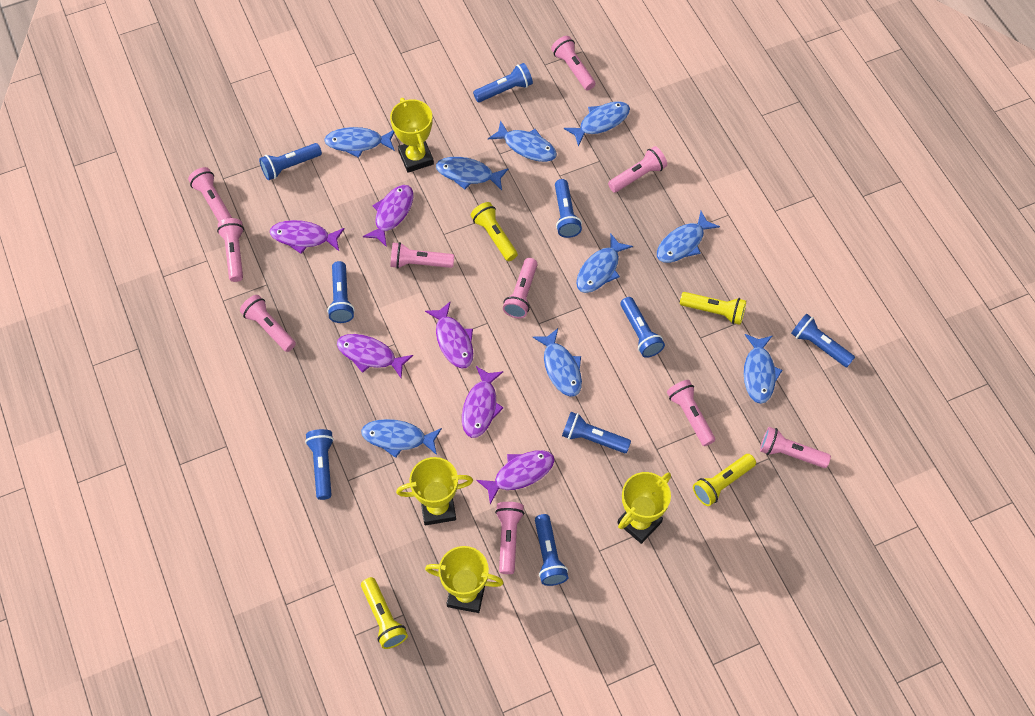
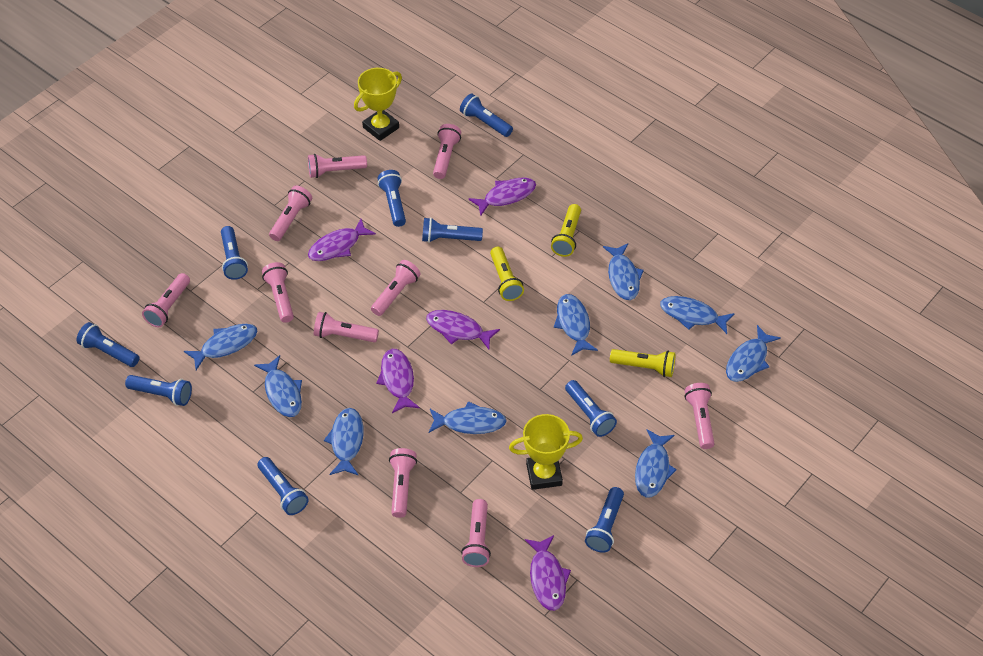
purple fish: 6 -> 5
yellow flashlight: 4 -> 3
yellow trophy: 4 -> 2

